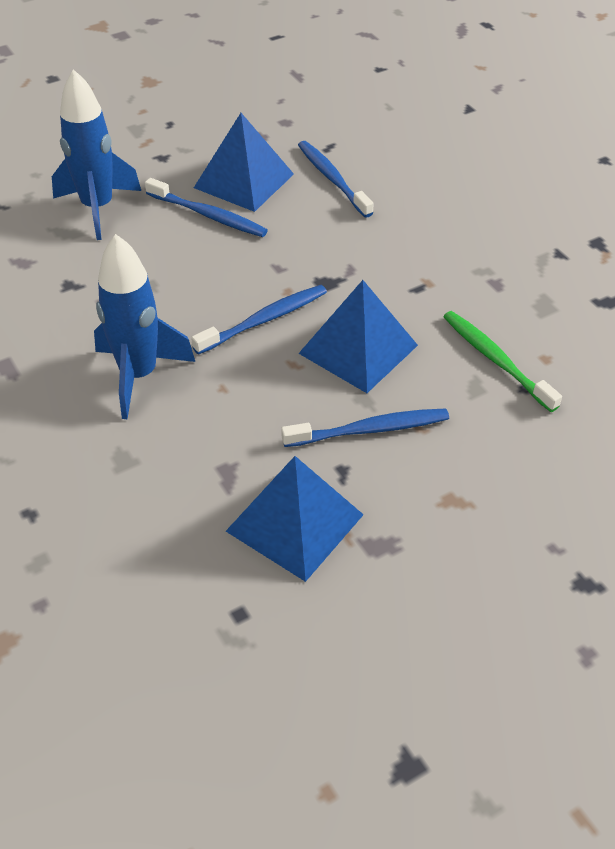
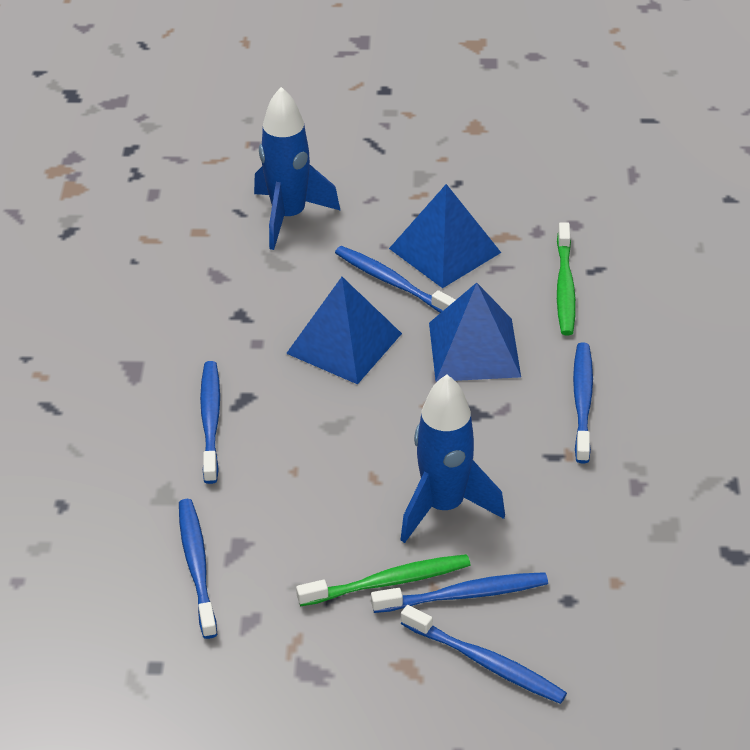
blue toothbrush: 4 -> 6
green toothbrush: 1 -> 2

